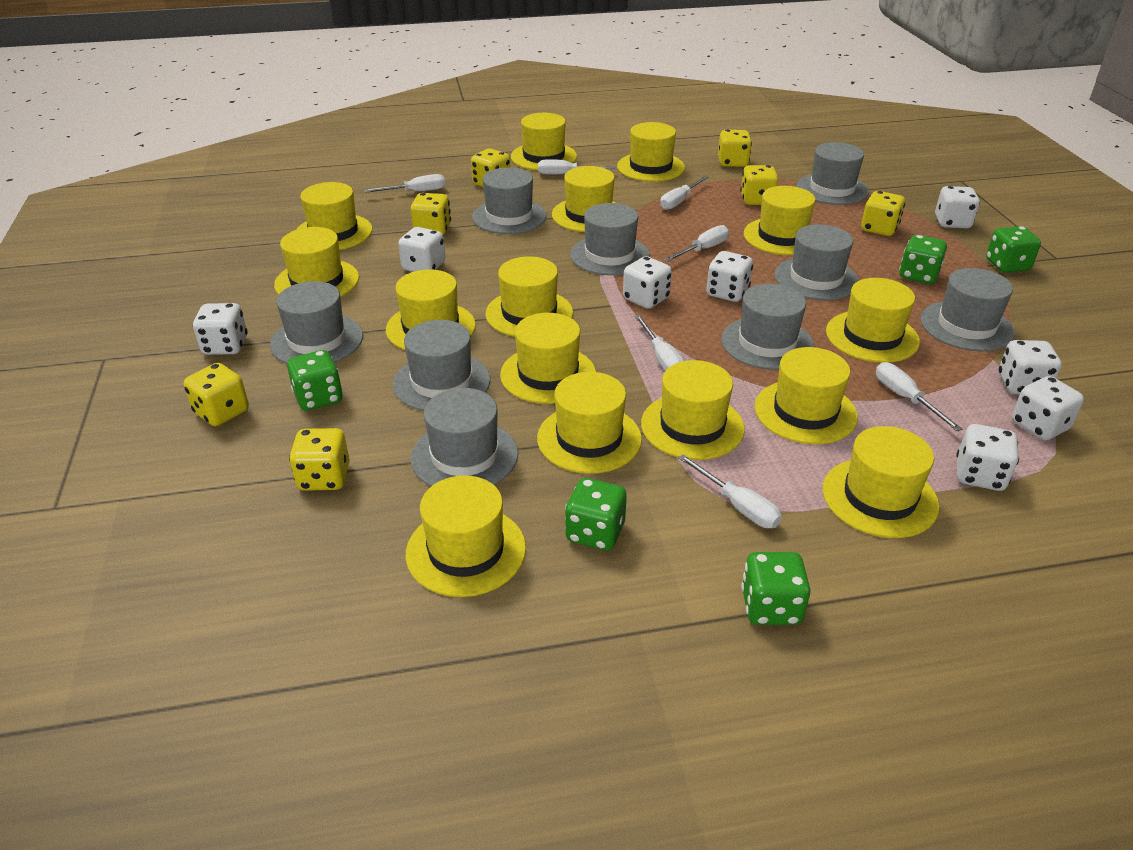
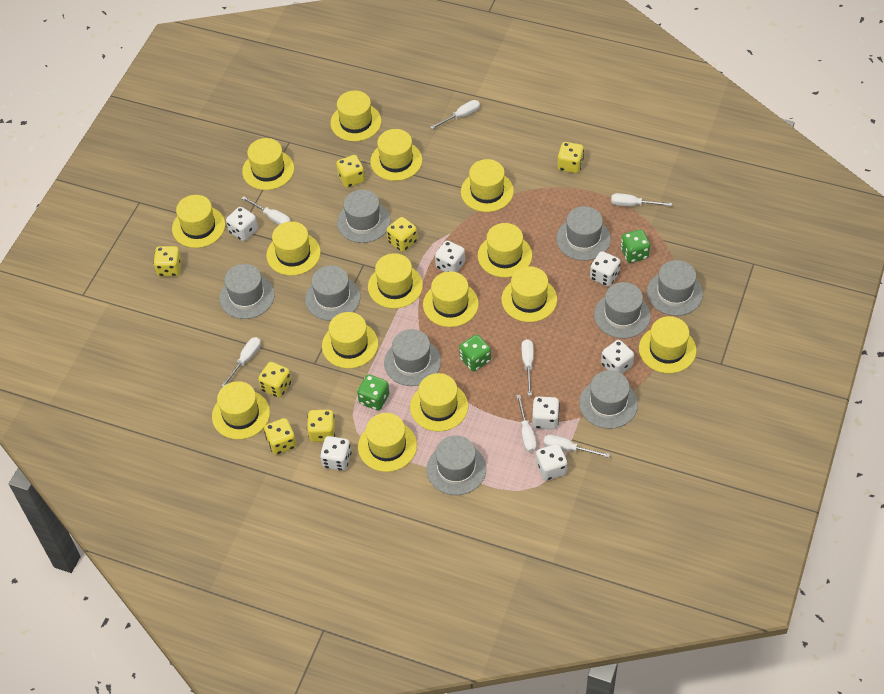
green dice: 5 -> 3
white dice: 8 -> 7

